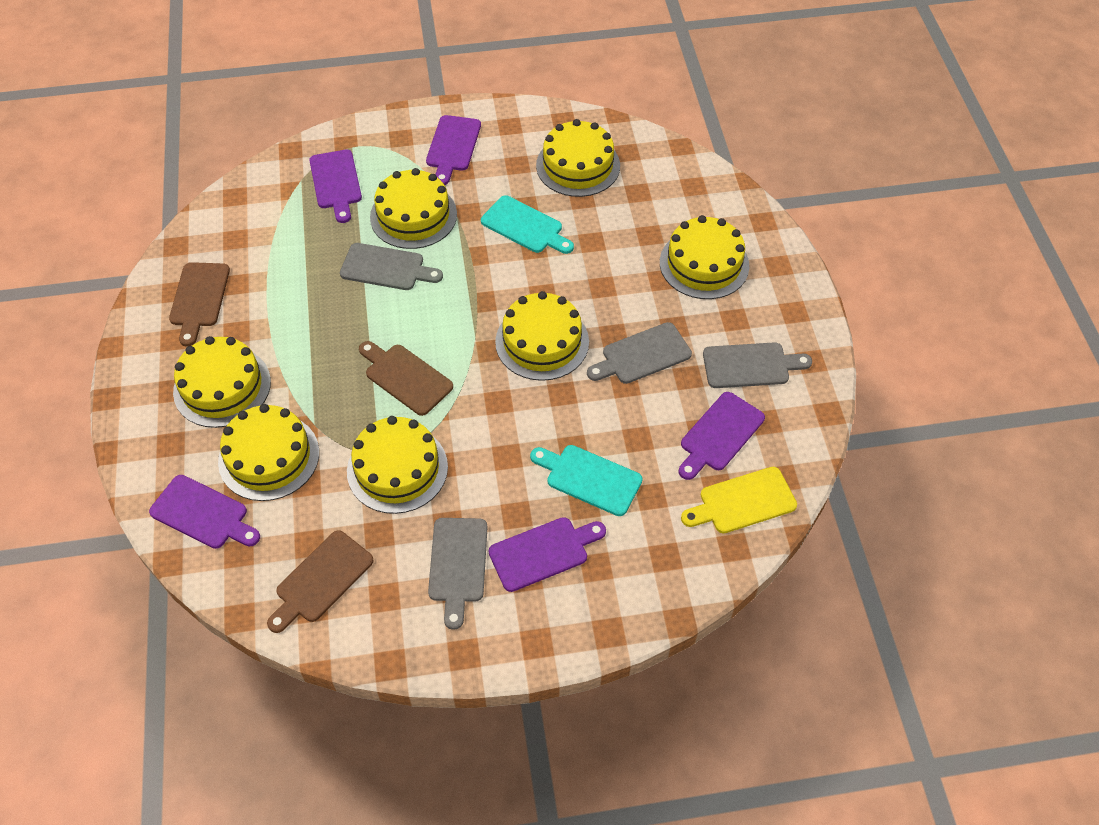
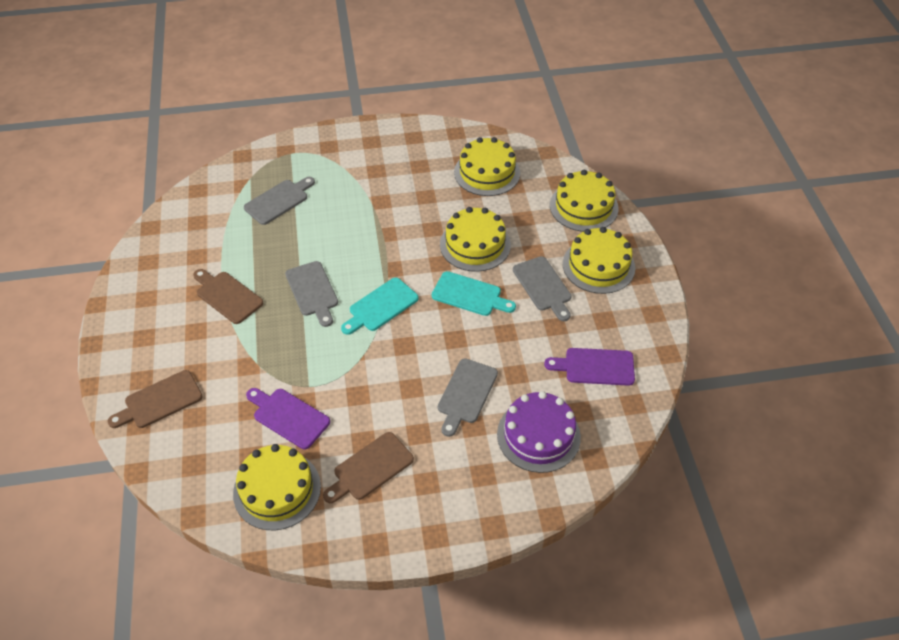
purple cake: 0 -> 1
purple cutting board: 5 -> 2
yellow cake: 7 -> 5
yellow cutting board: 1 -> 0

